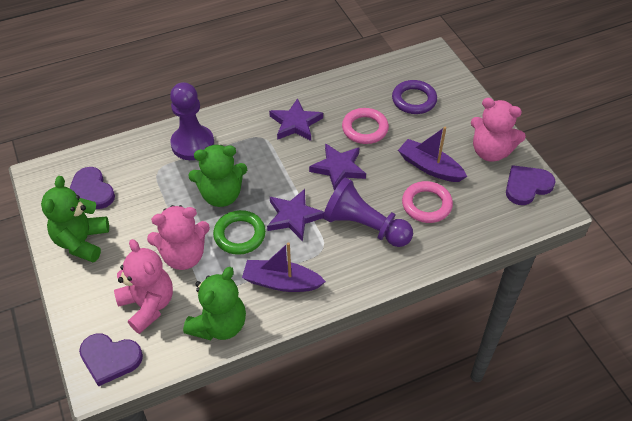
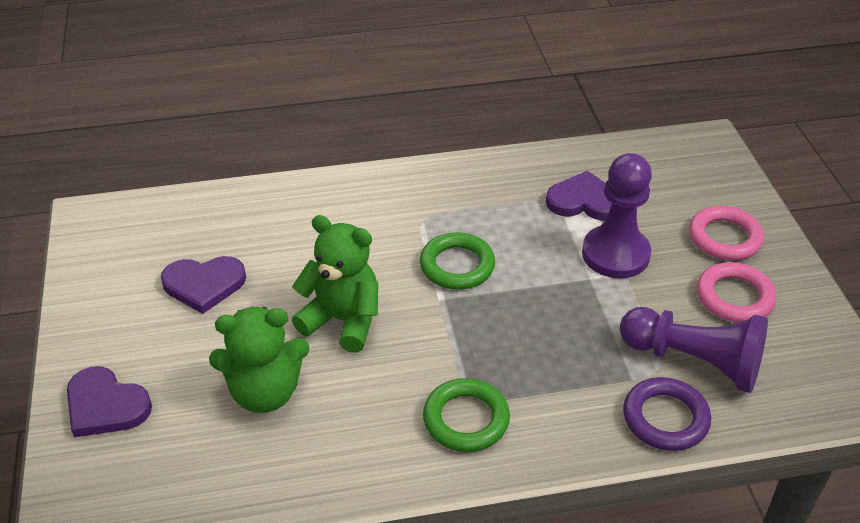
green ring: 1 -> 2
green teddy bear: 3 -> 2
pink teddy bear: 3 -> 0
purple boat: 2 -> 0
purple star: 3 -> 0

